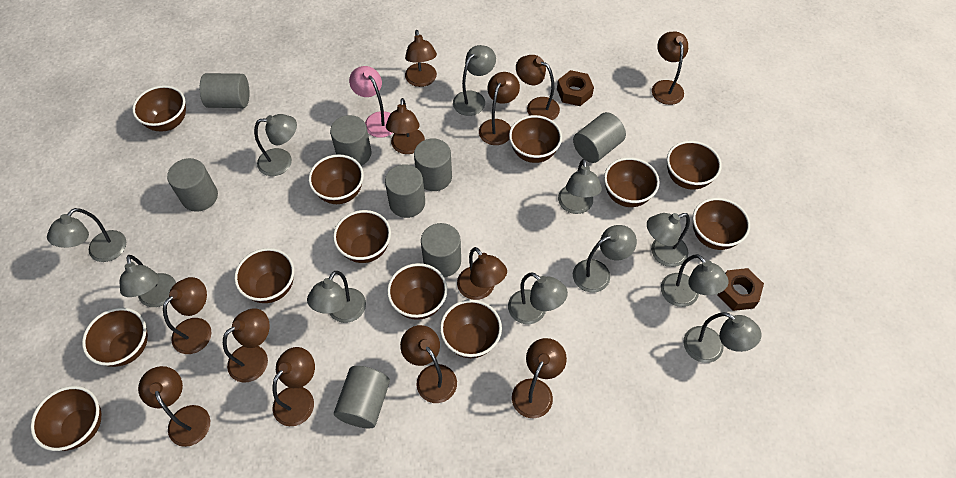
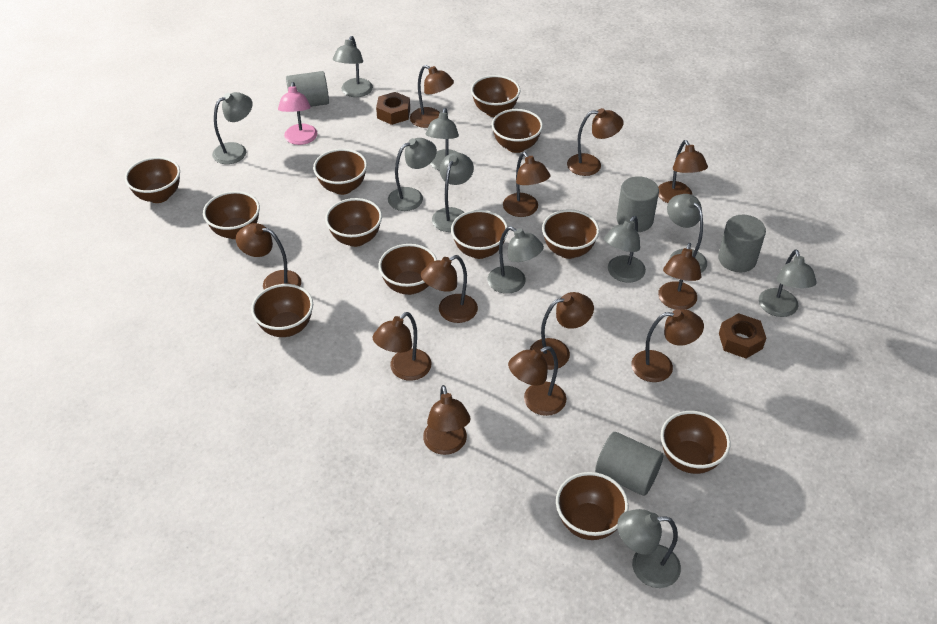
grey cylinder: 8 -> 4
grey lamp: 11 -> 10

